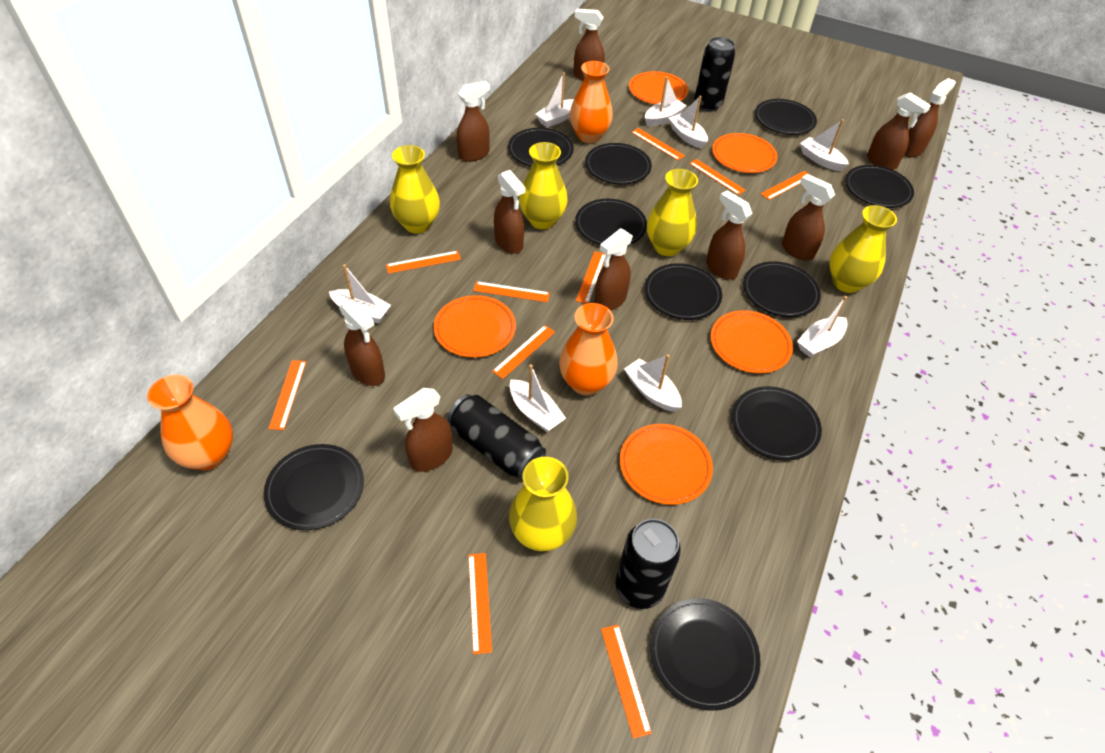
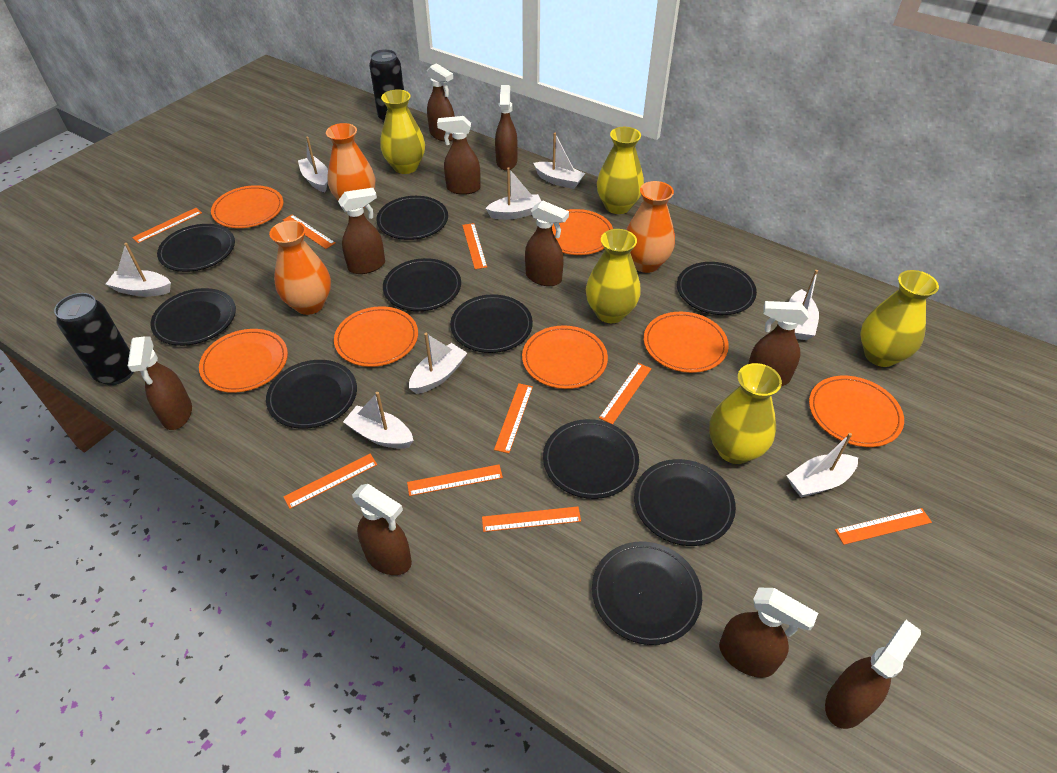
black can: 3 -> 2
orange plate: 5 -> 7
orange ruler: 10 -> 9

